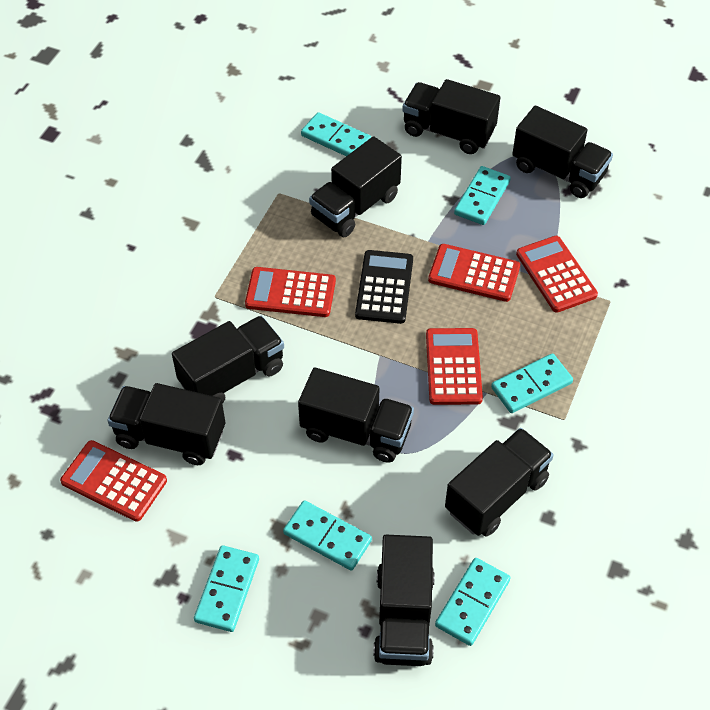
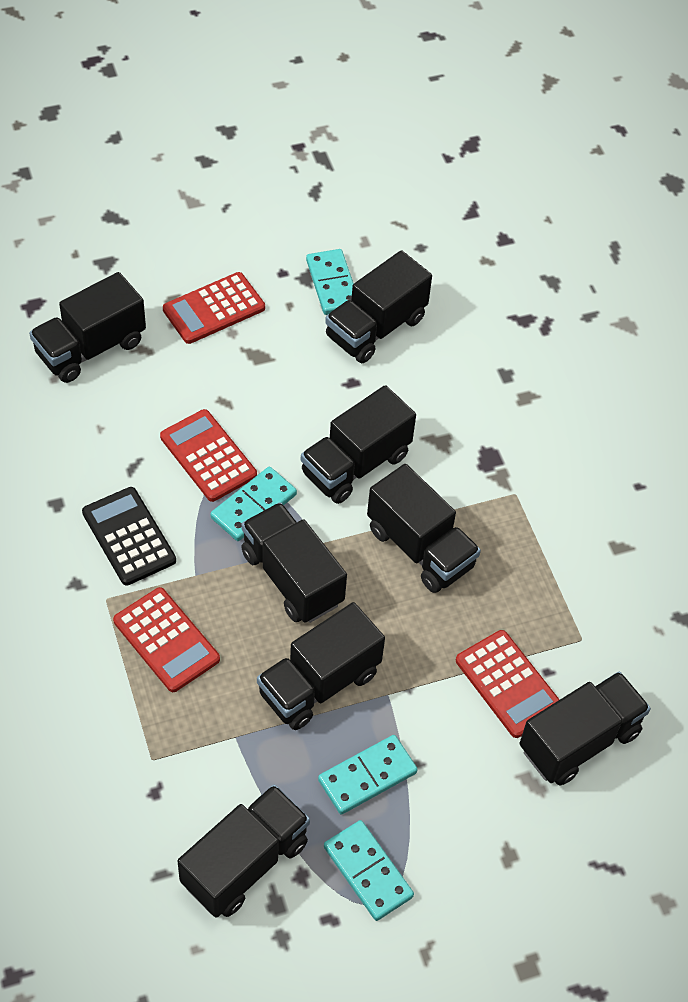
red calculator: 5 -> 4
turquoise domino: 6 -> 4

